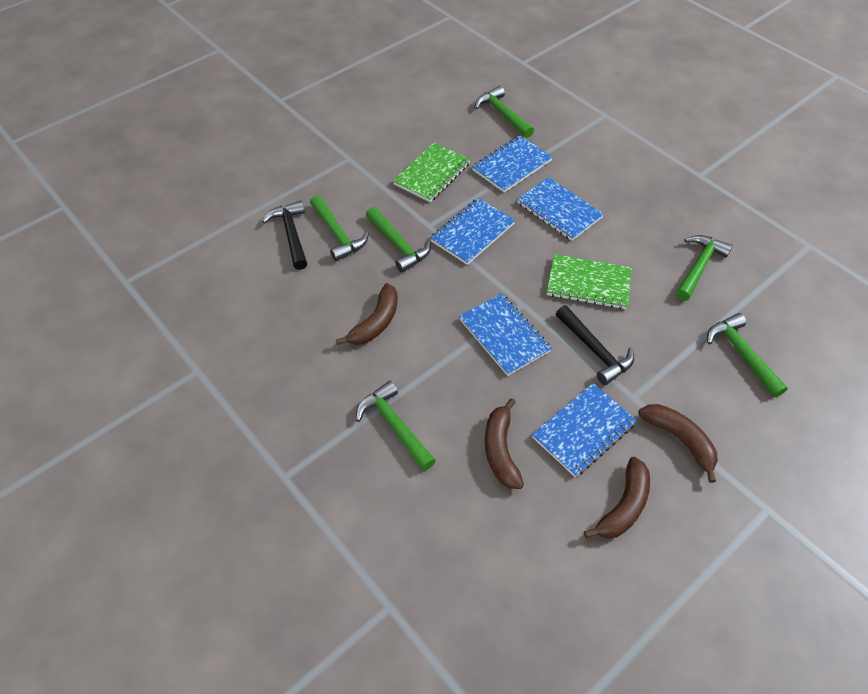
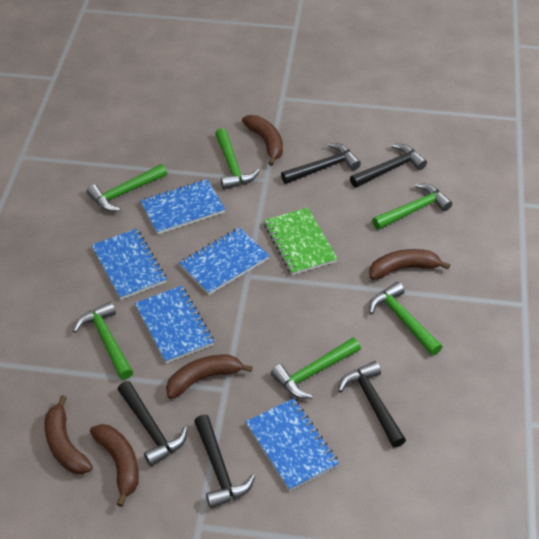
black hammer: 2 -> 5
brown banana: 4 -> 5
green notebook: 2 -> 1

